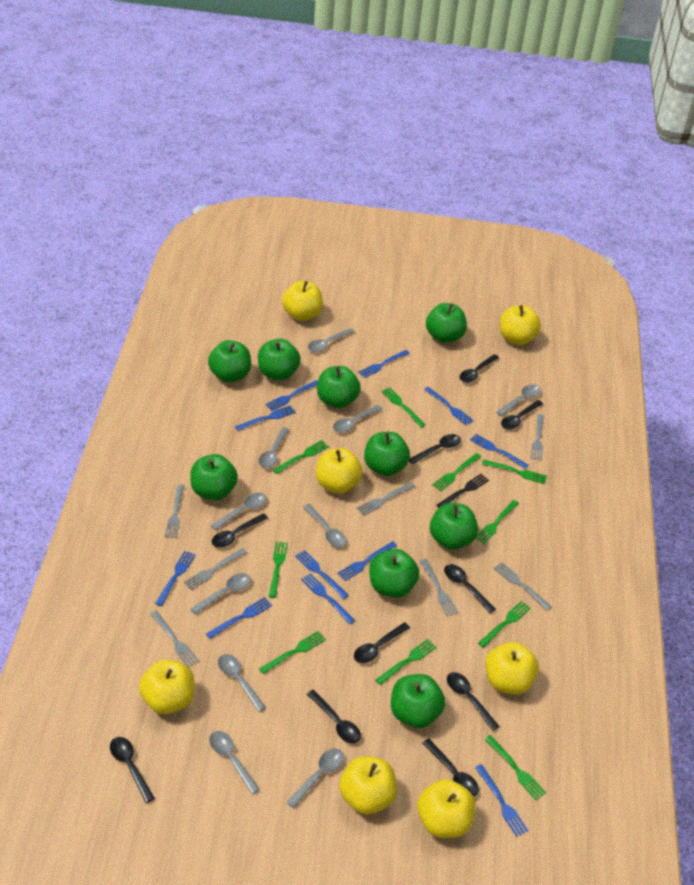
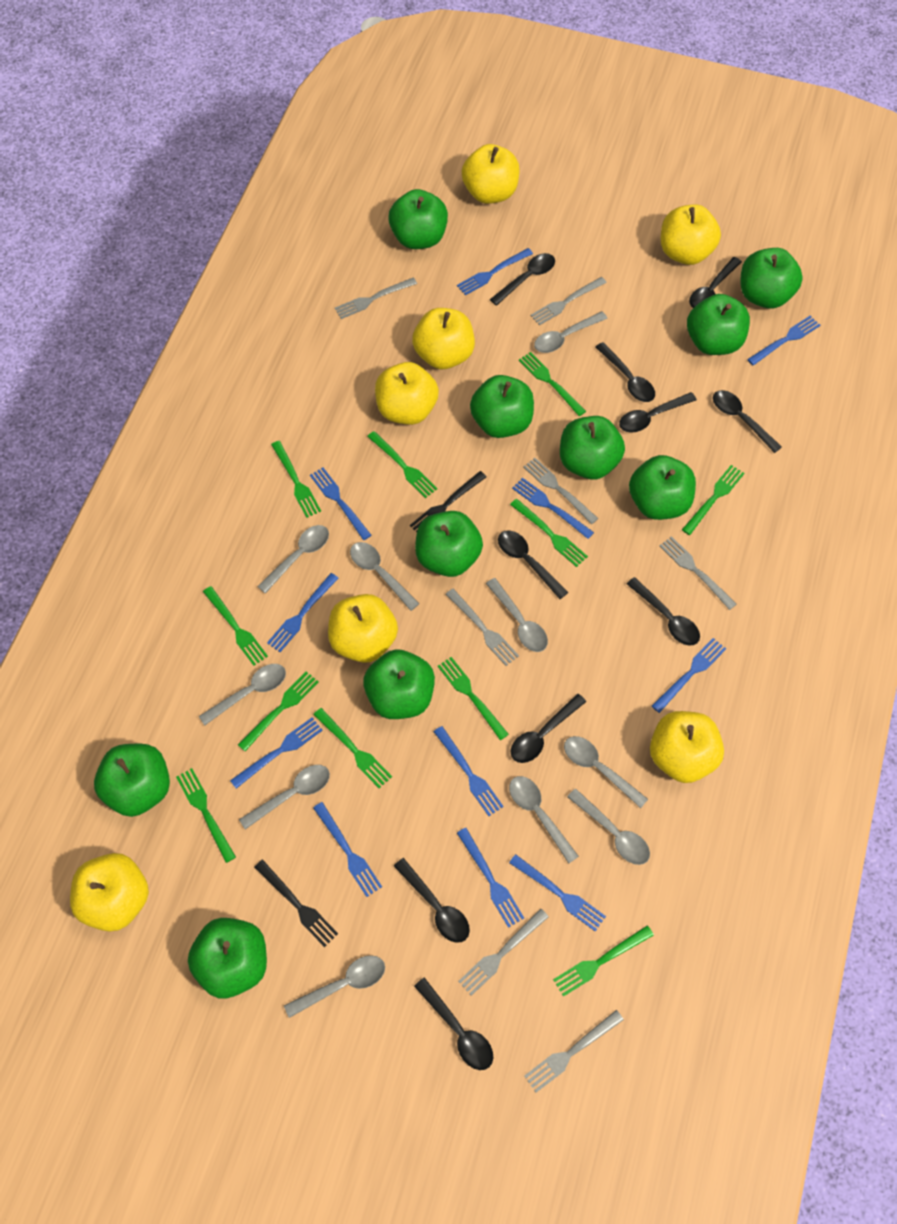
black fork: 1 -> 2
green apple: 9 -> 10
green fork: 10 -> 11

